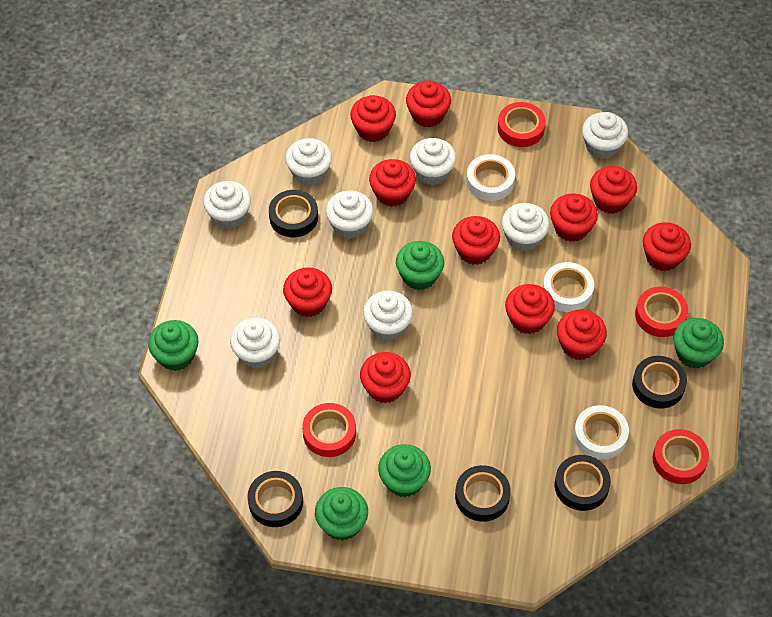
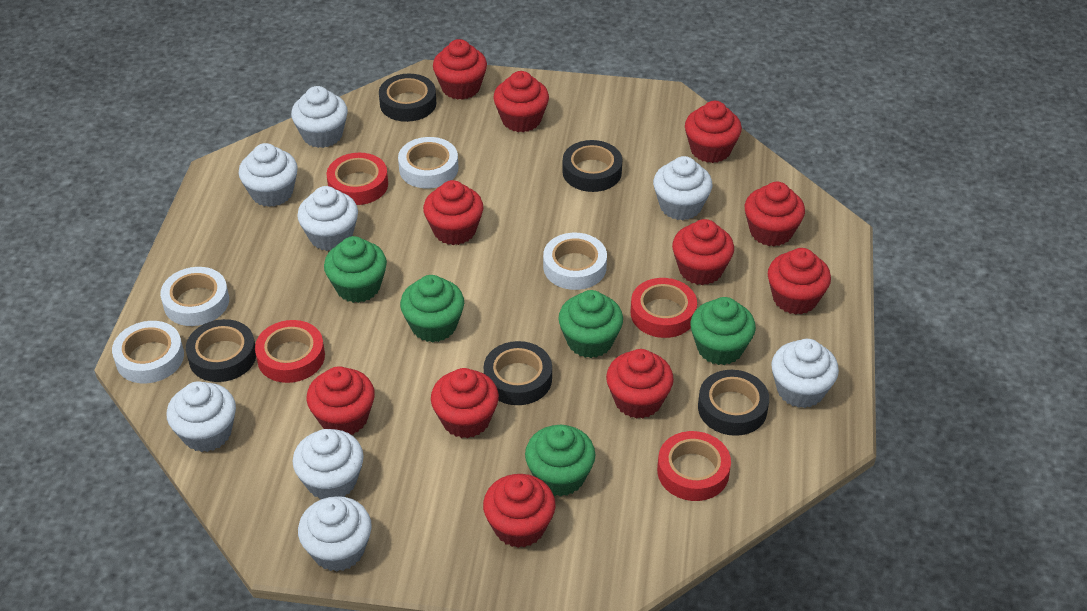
white tape: 3 -> 4

